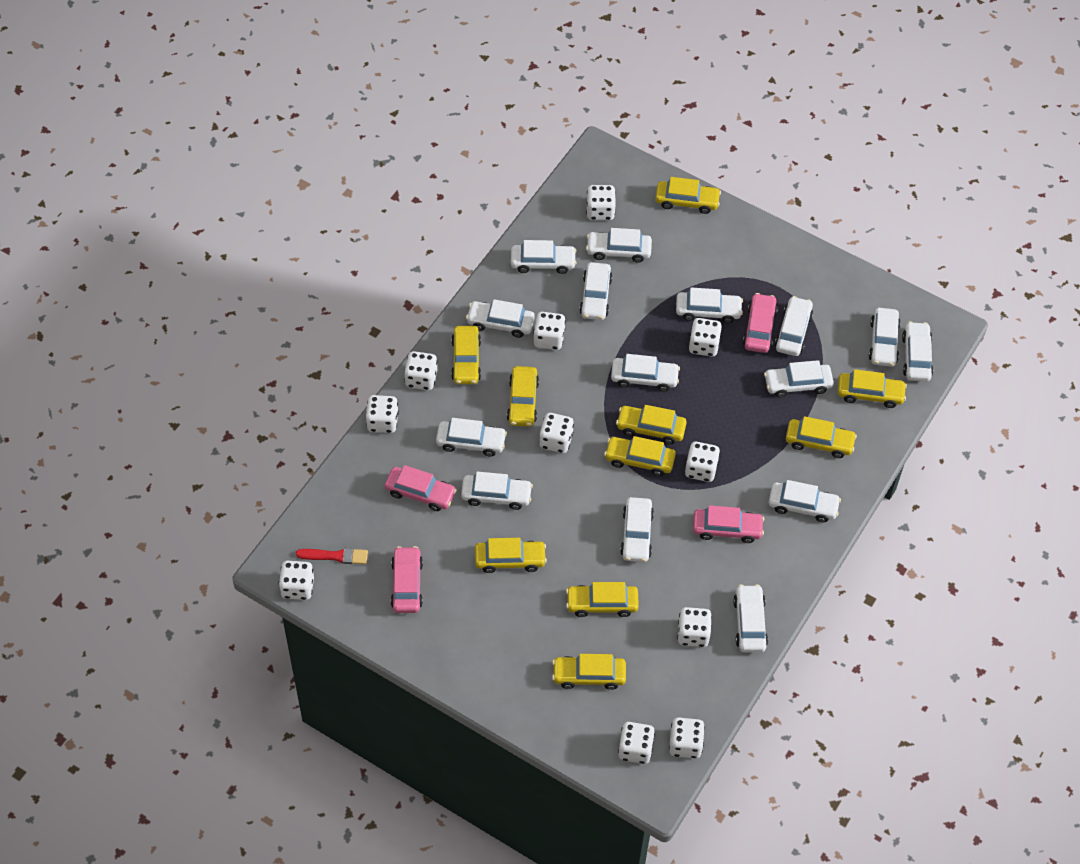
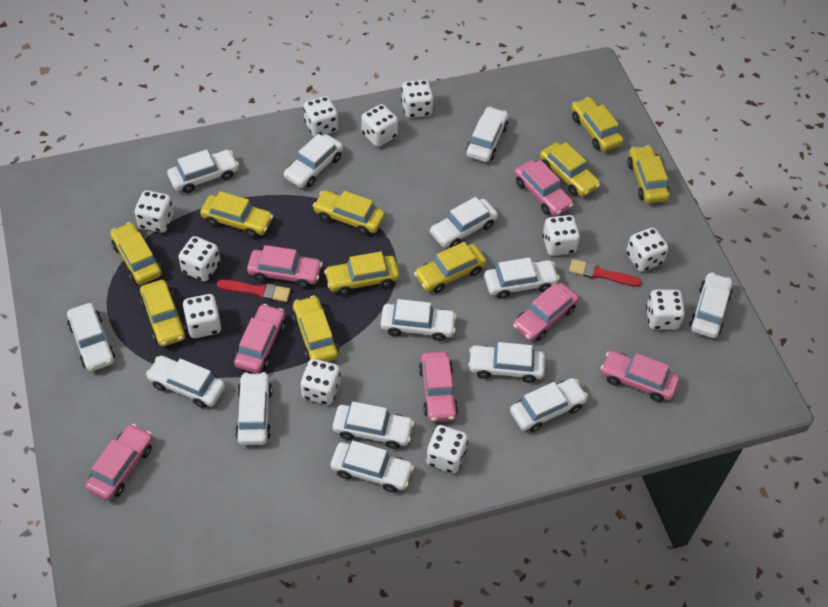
pink car: 4 -> 7
red brush: 1 -> 2
white car: 15 -> 14

